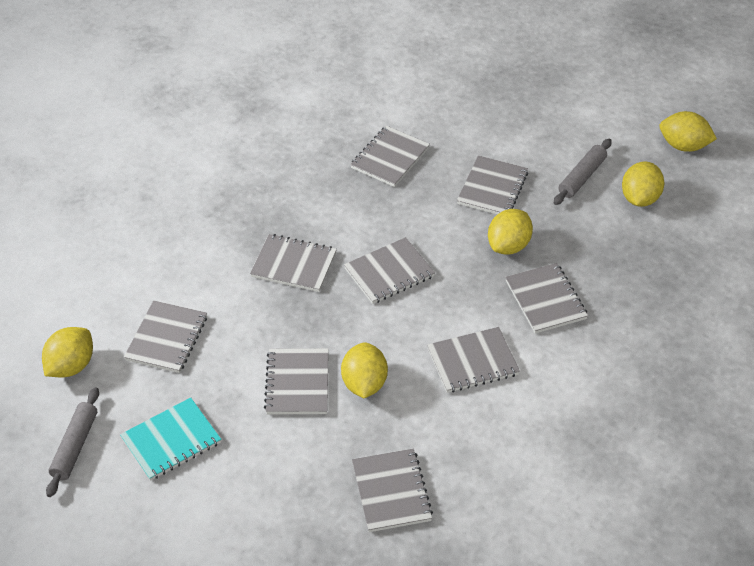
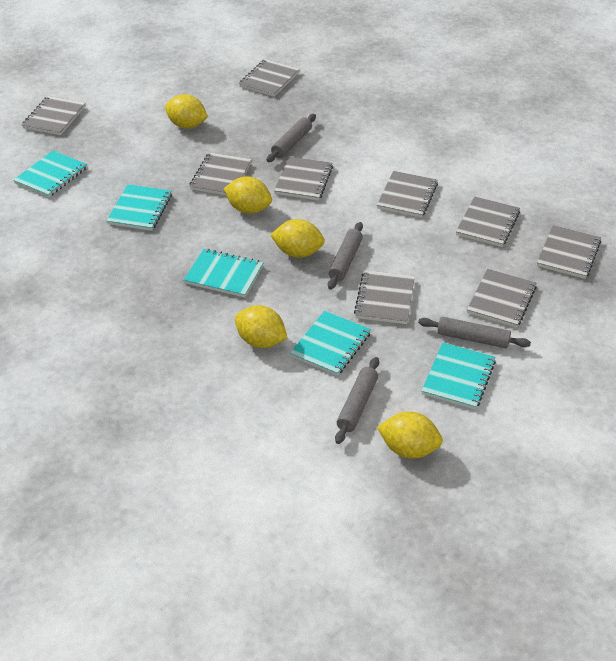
grey rolling pin: 2 -> 4
turquoise notebook: 1 -> 5

